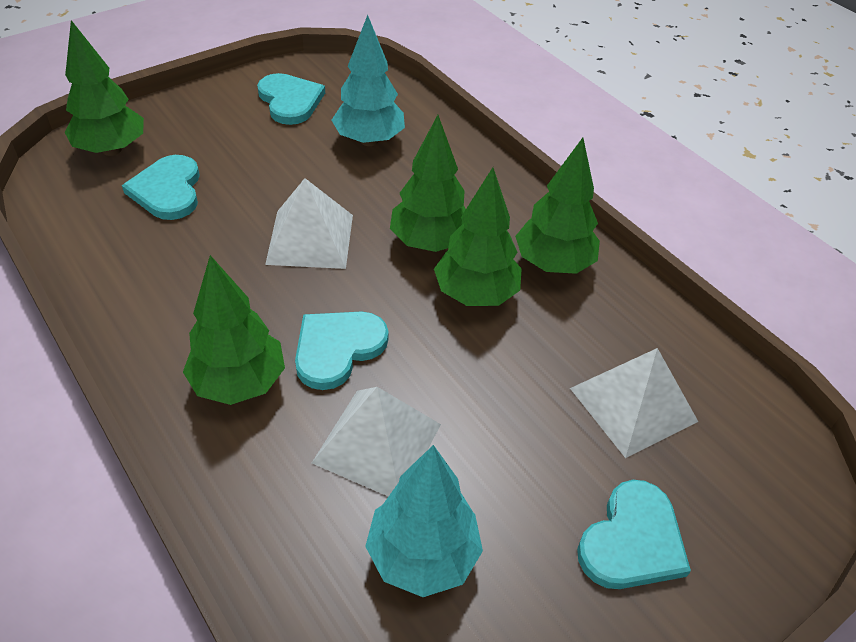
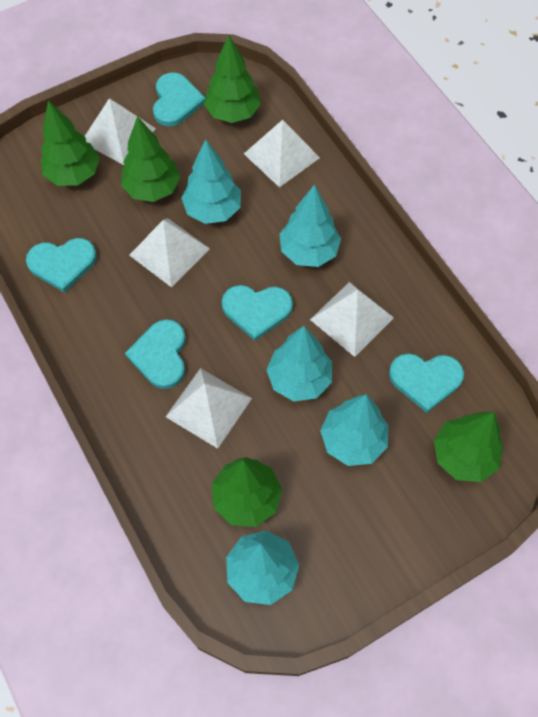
turquoise heart: 4 -> 5
turquoise tree: 2 -> 5
white pyramid: 3 -> 5

